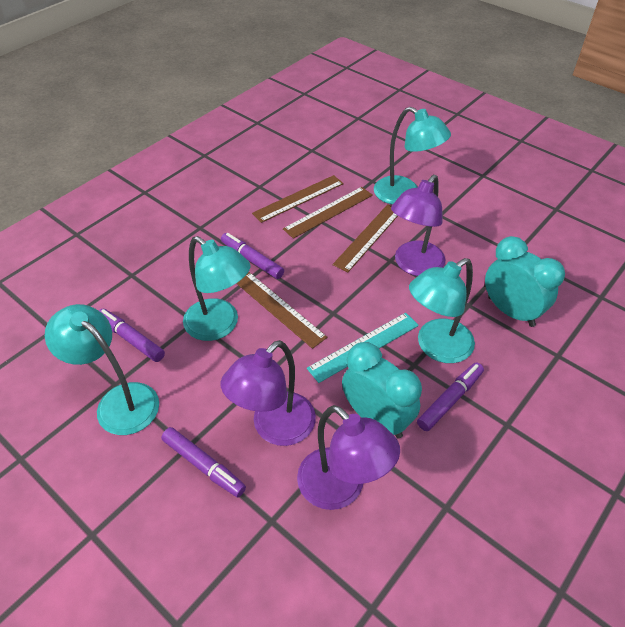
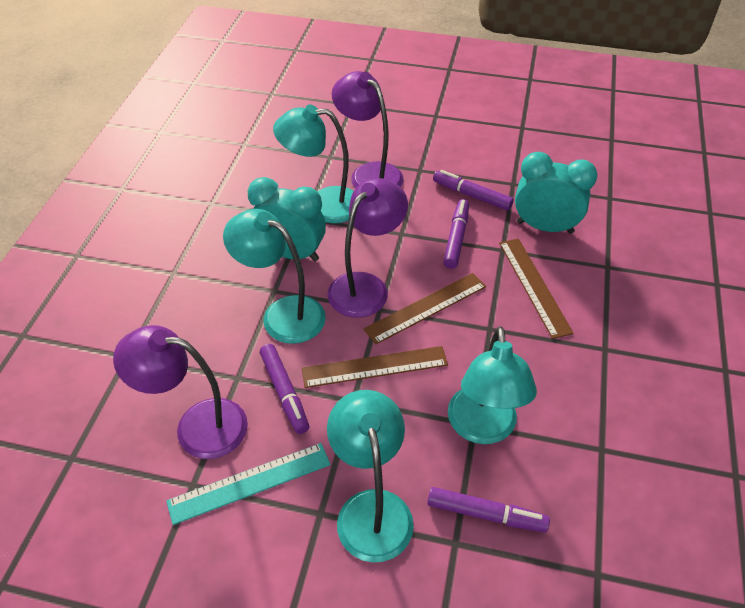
brown ruler: 4 -> 3

